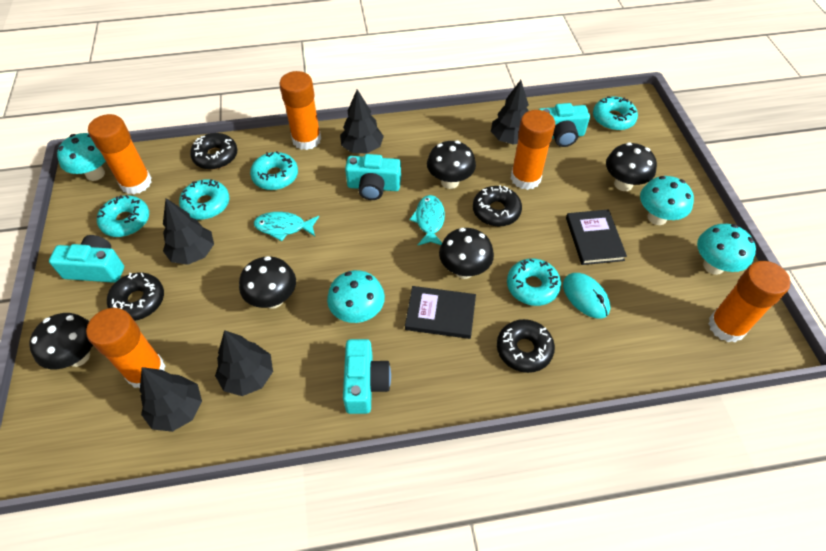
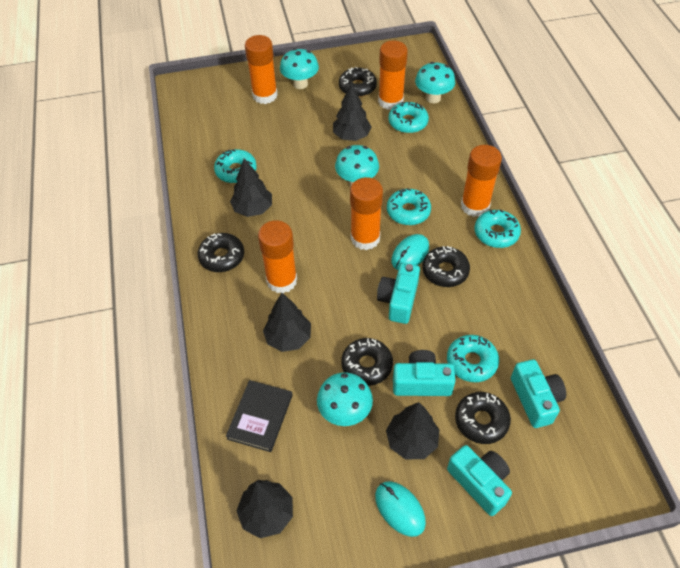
black book: 2 -> 1
black donut: 4 -> 5
black mushroom: 5 -> 0
turquoise fish: 2 -> 0
turquoise mouse: 1 -> 2

